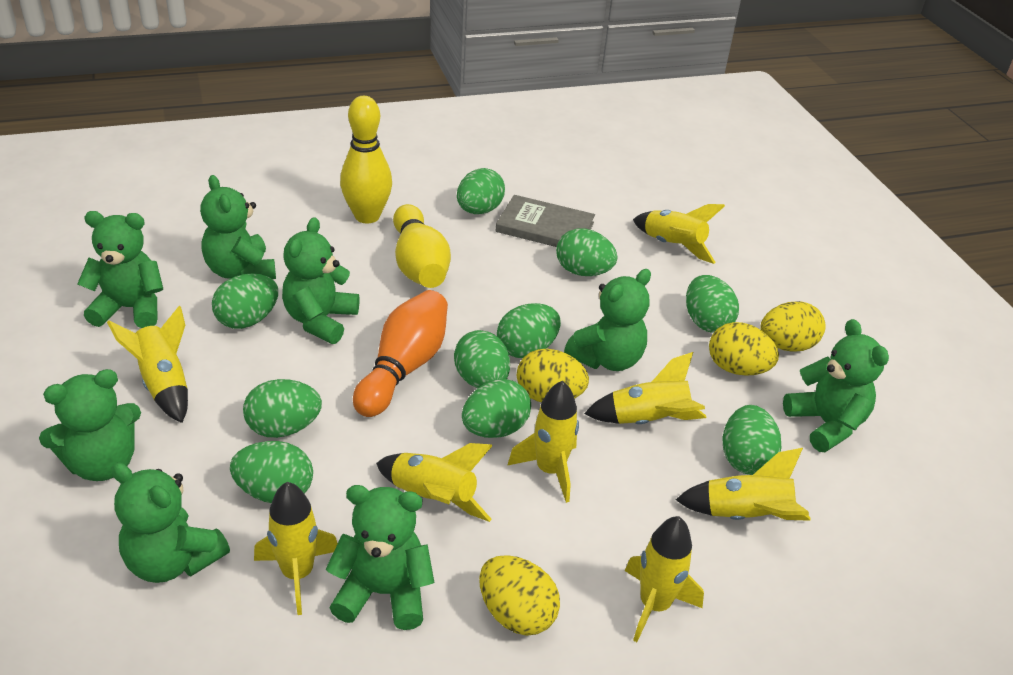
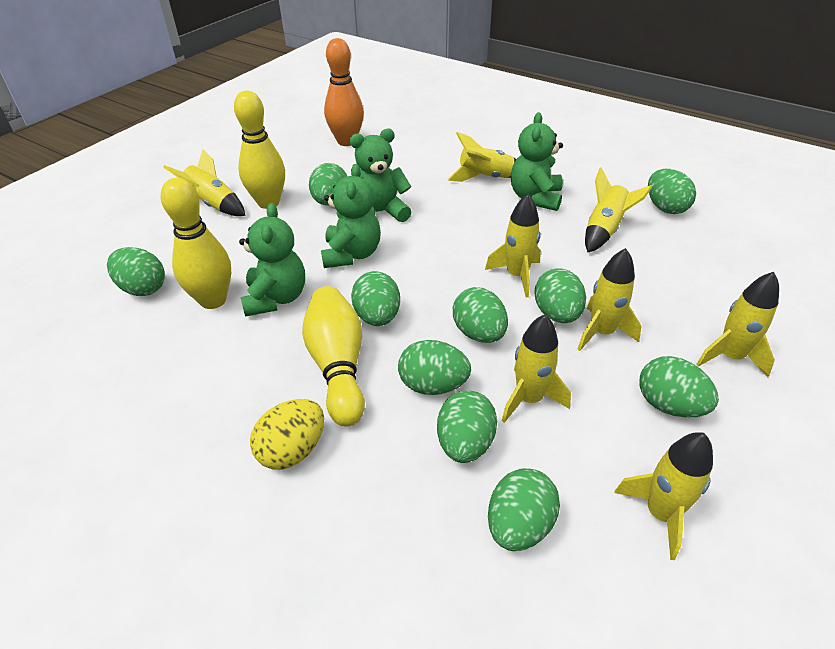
green teddy bear: 8 -> 4
grey book: 1 -> 0
yellow bowling pin: 2 -> 3
yellow egg: 4 -> 1

